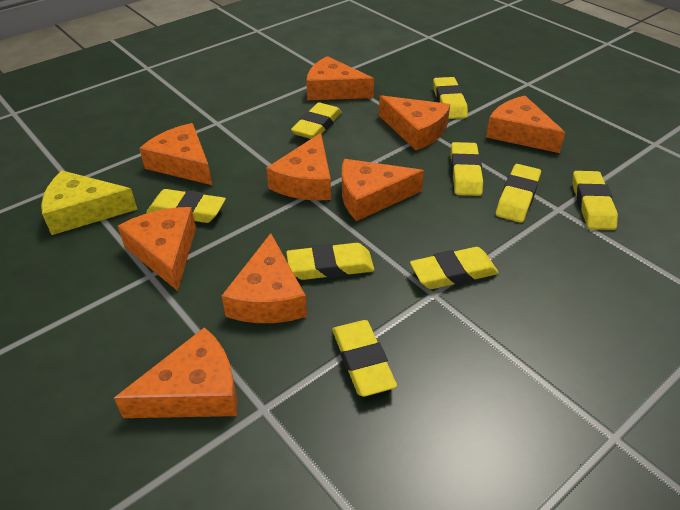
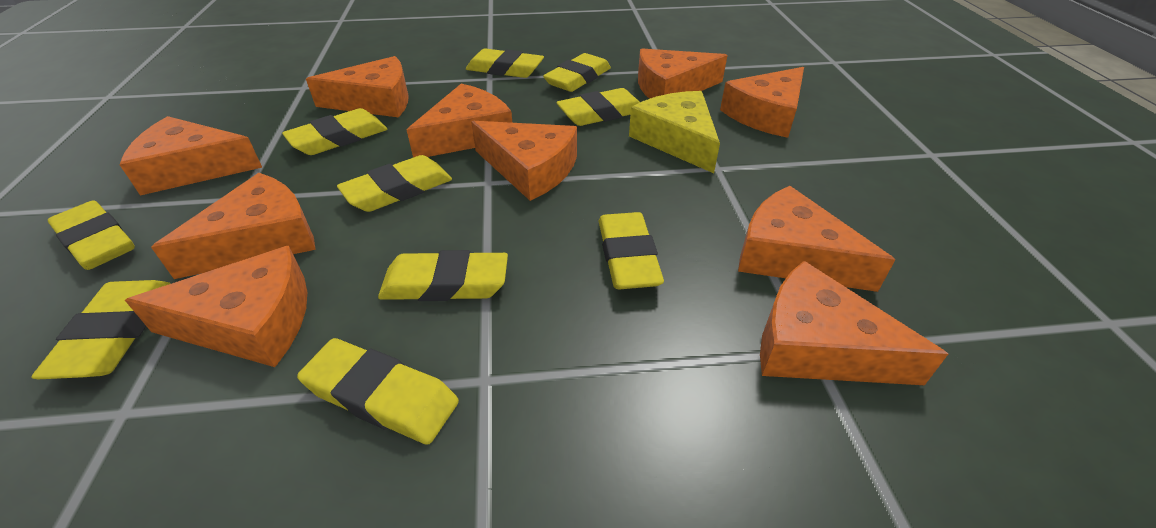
orange cheese: 9 -> 10
yellow eraser: 9 -> 10

